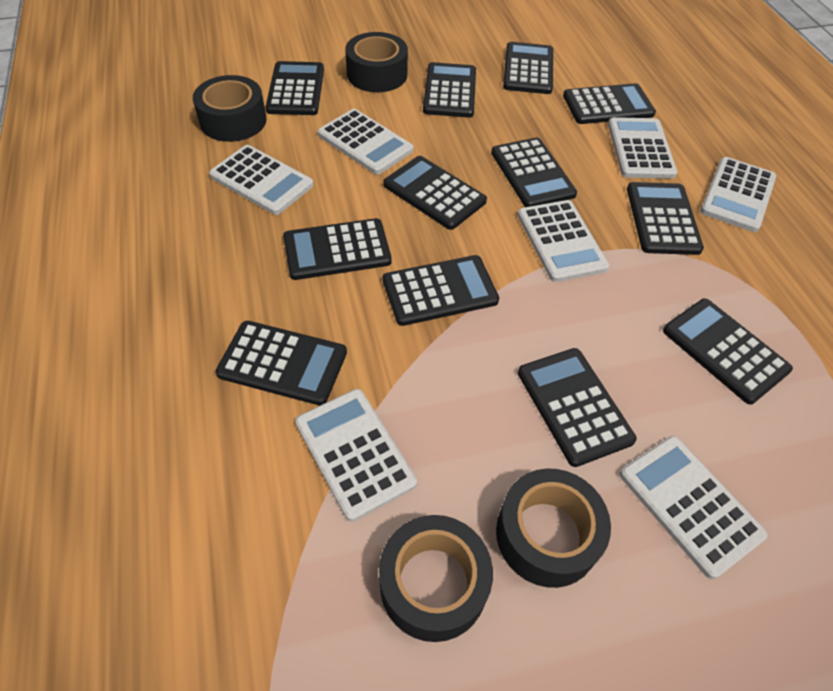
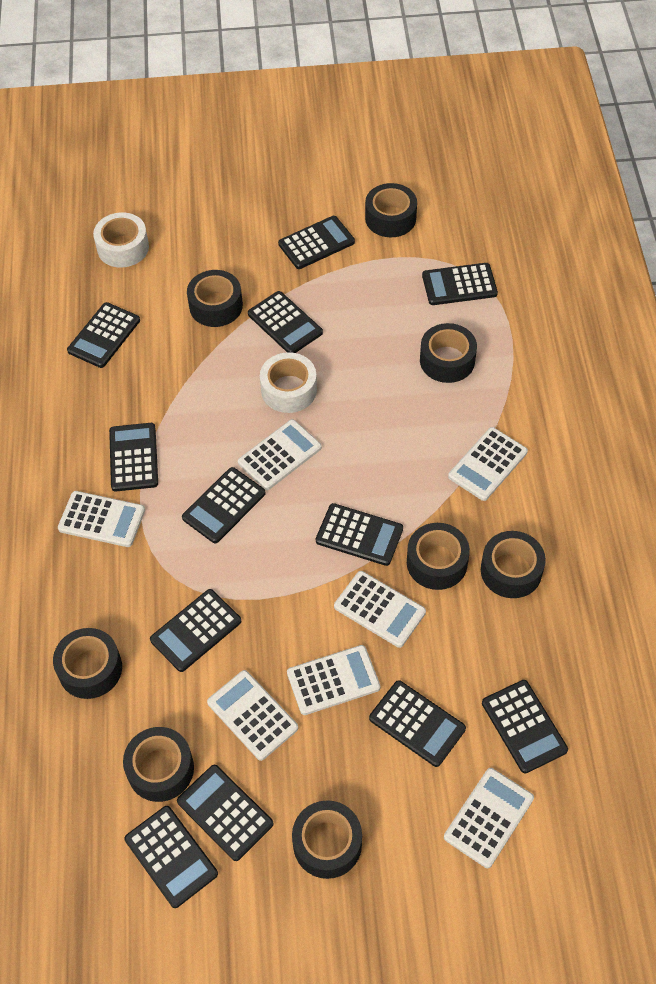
black tape: 4 -> 8
white tape: 0 -> 2

